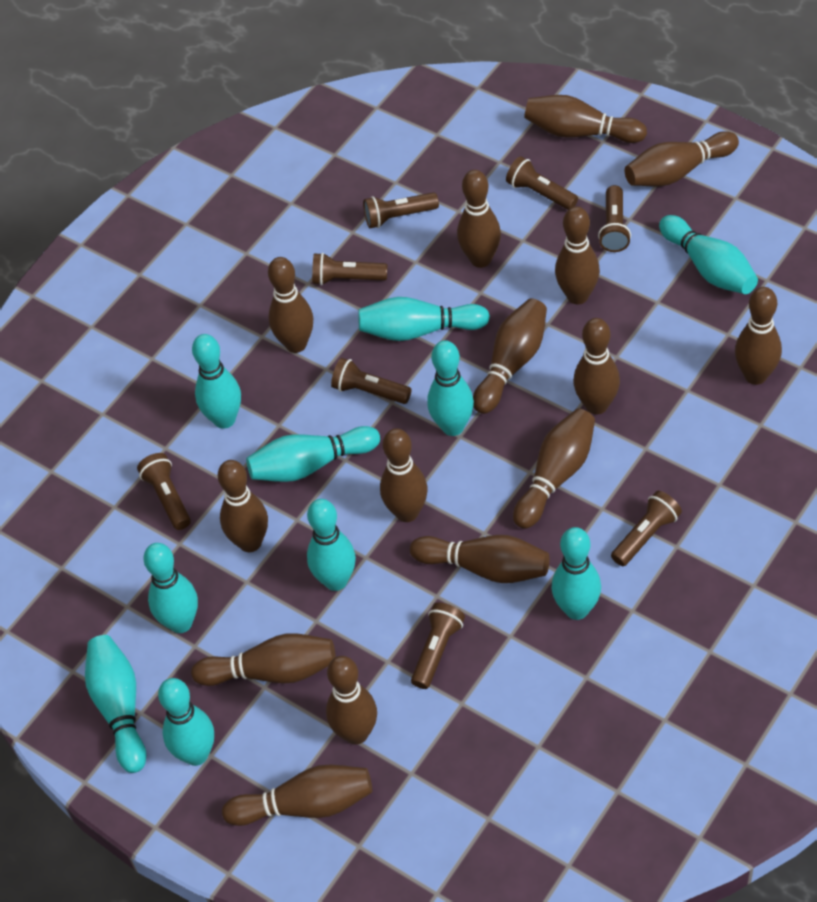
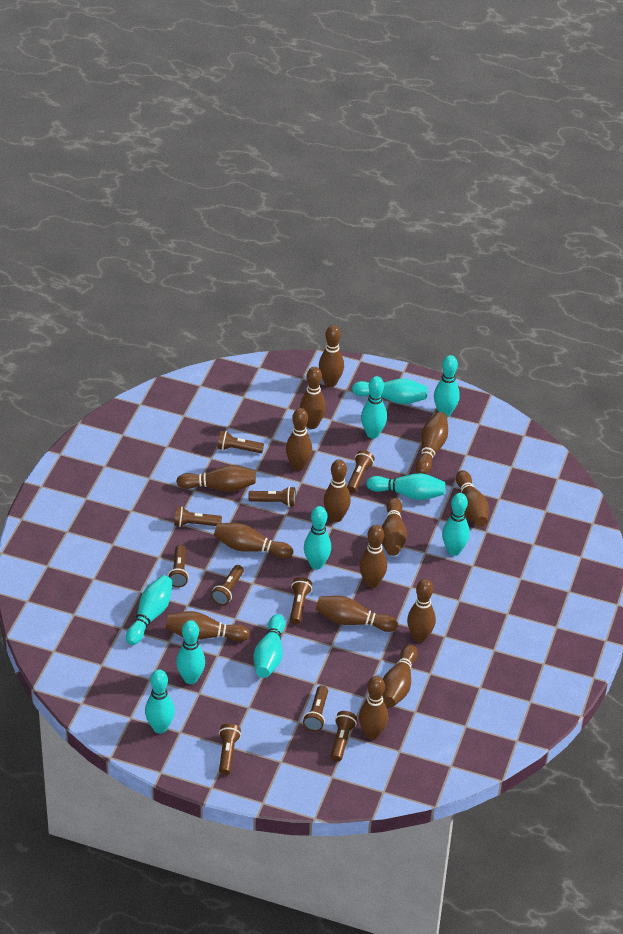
brown flashlight: 8 -> 10

